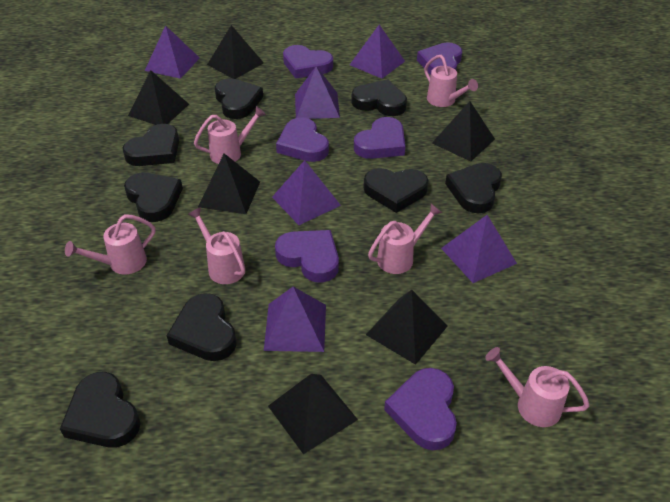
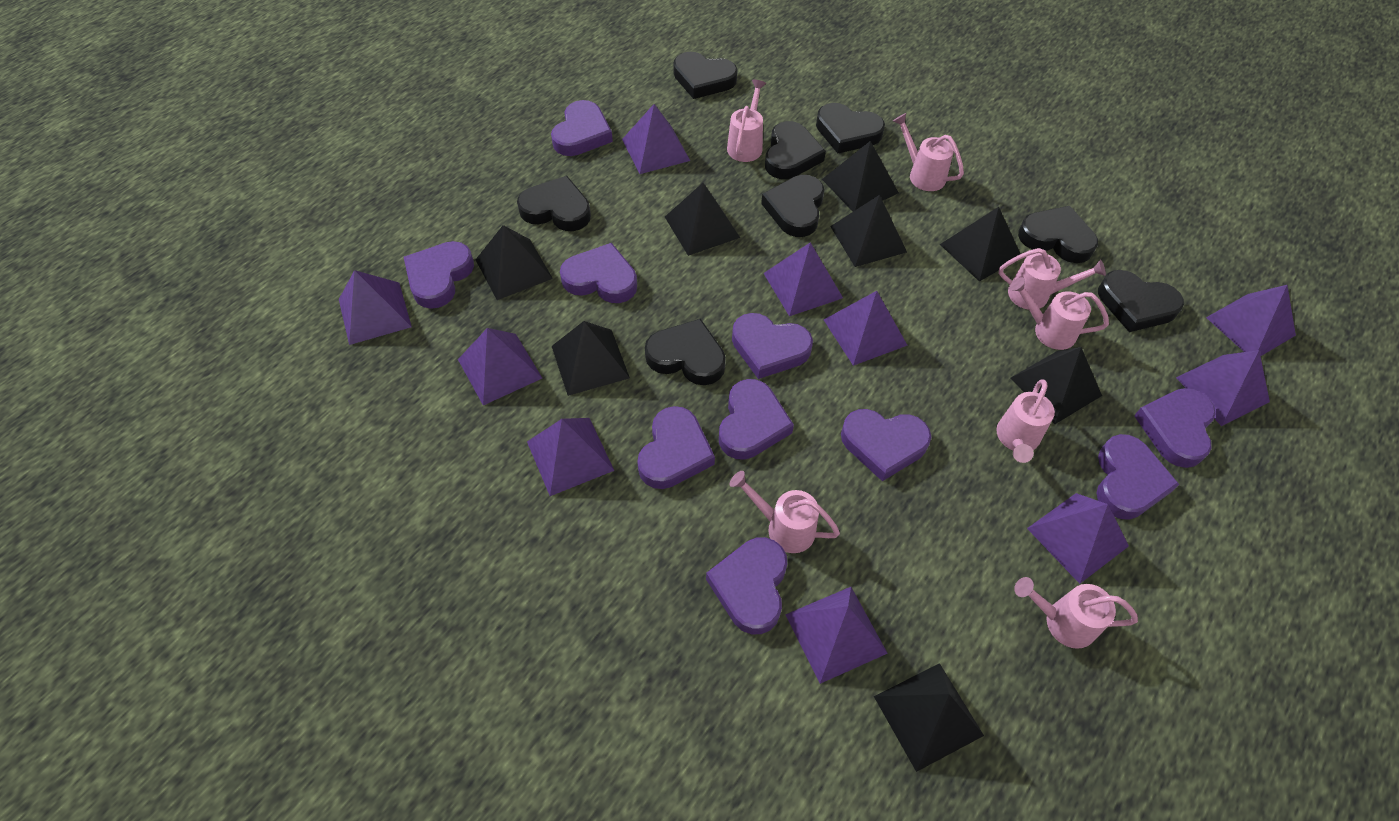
black pyramid: 6 -> 8
pink watering can: 6 -> 7
purple heart: 6 -> 10
purple pyramid: 6 -> 10

